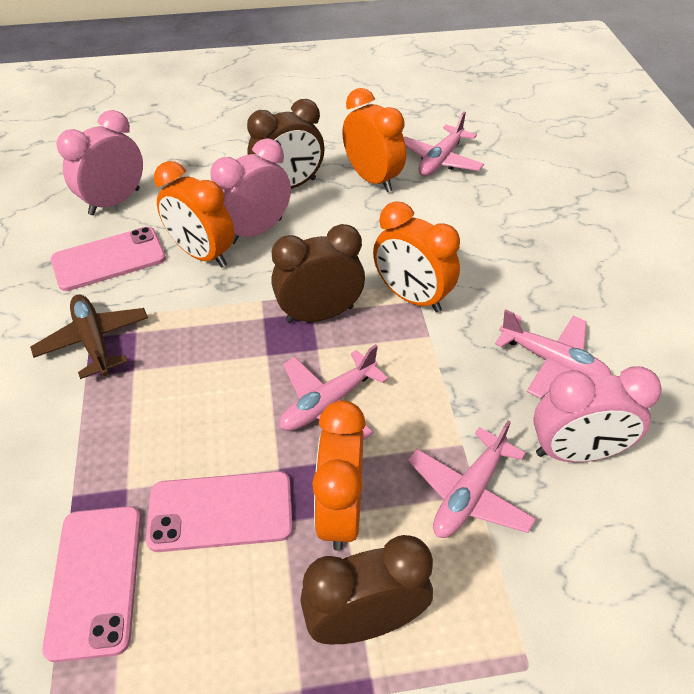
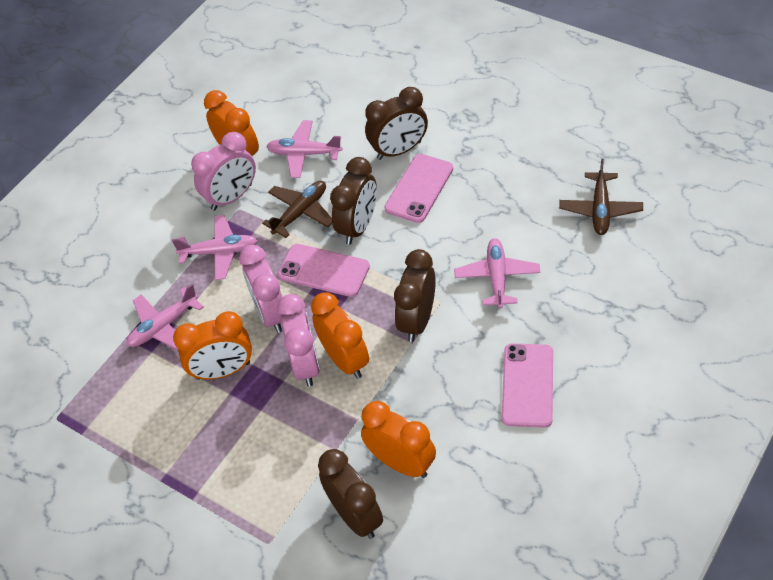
brown clock: 3 -> 4
brown plane: 1 -> 2

